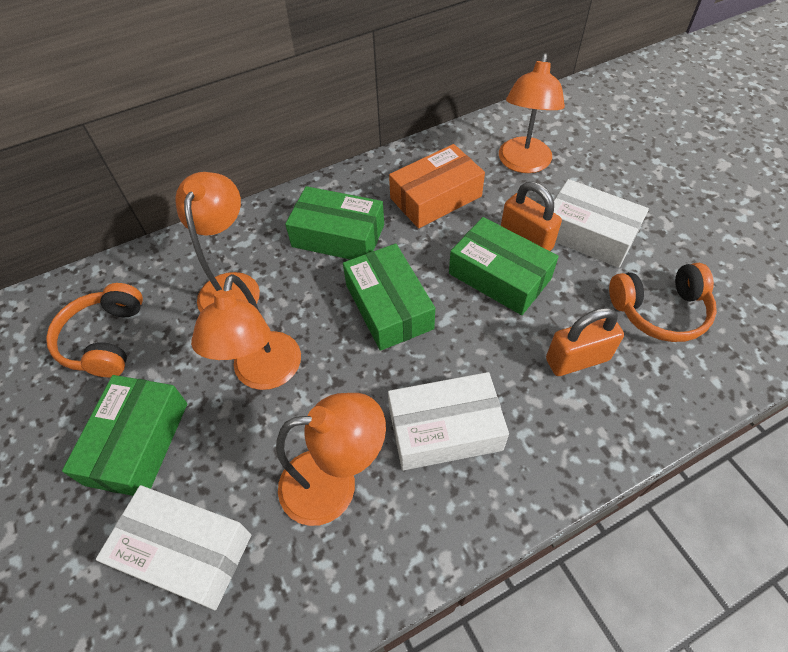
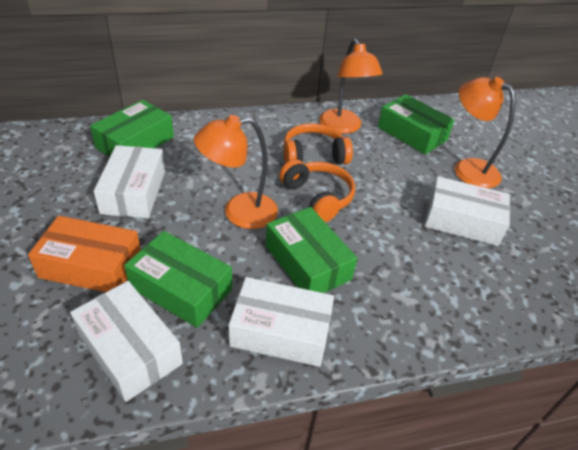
orange lamp: 4 -> 3
orange padlock: 2 -> 0
white box: 3 -> 4

